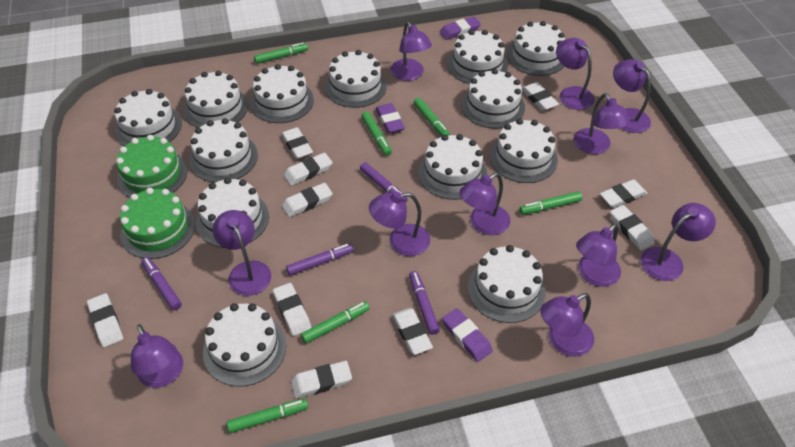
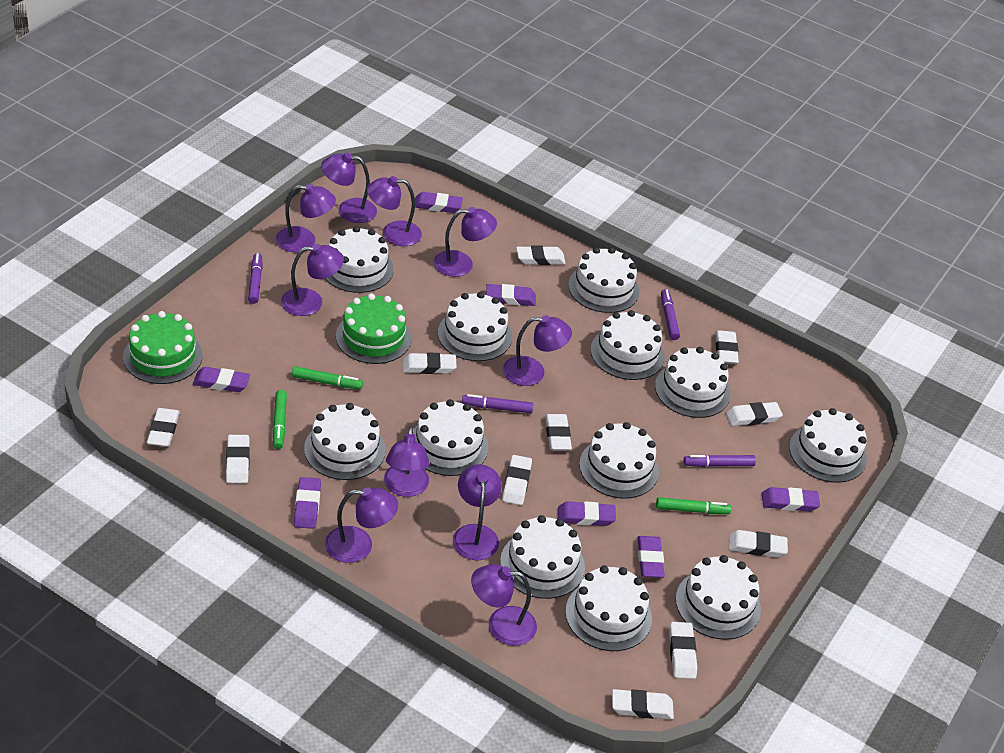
green marker: 6 -> 3
purple eraser: 3 -> 7
purple lamp: 11 -> 10
white cake: 13 -> 12
white eraser: 10 -> 11

